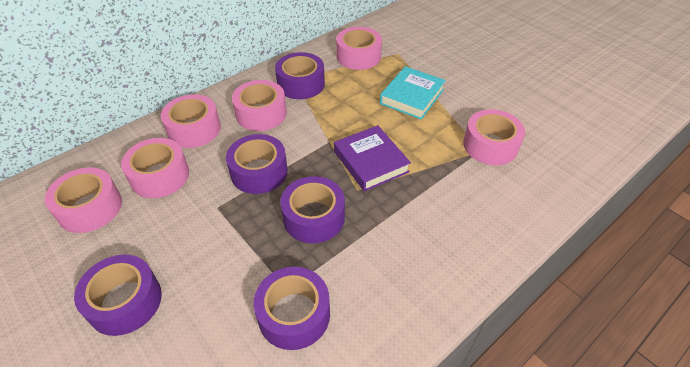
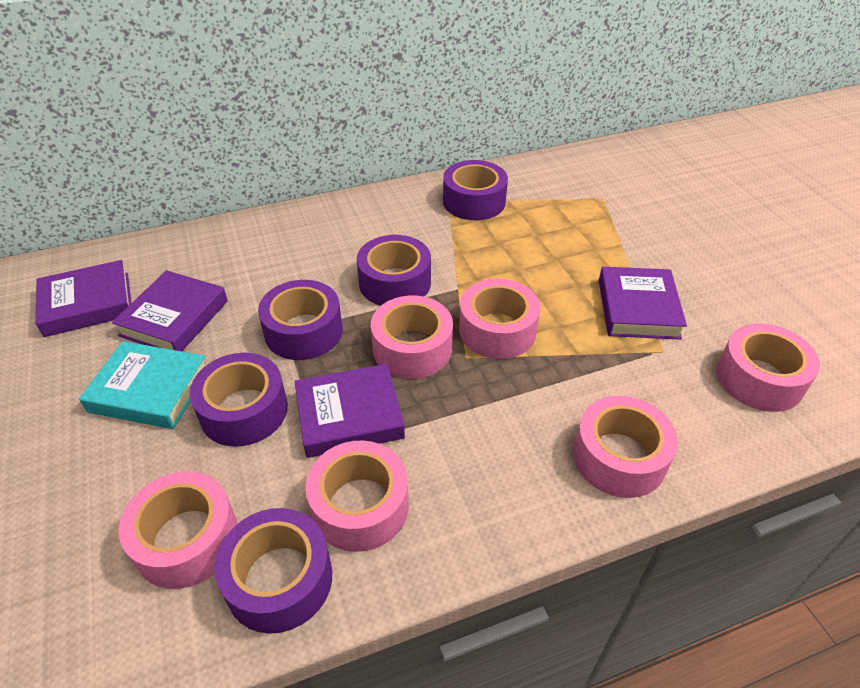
purple book: 1 -> 4

